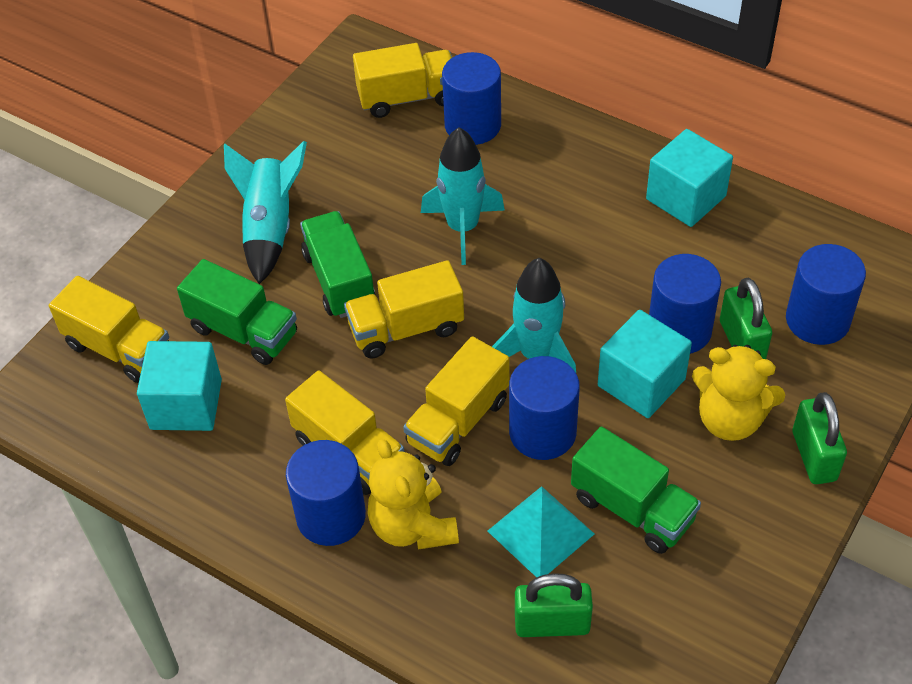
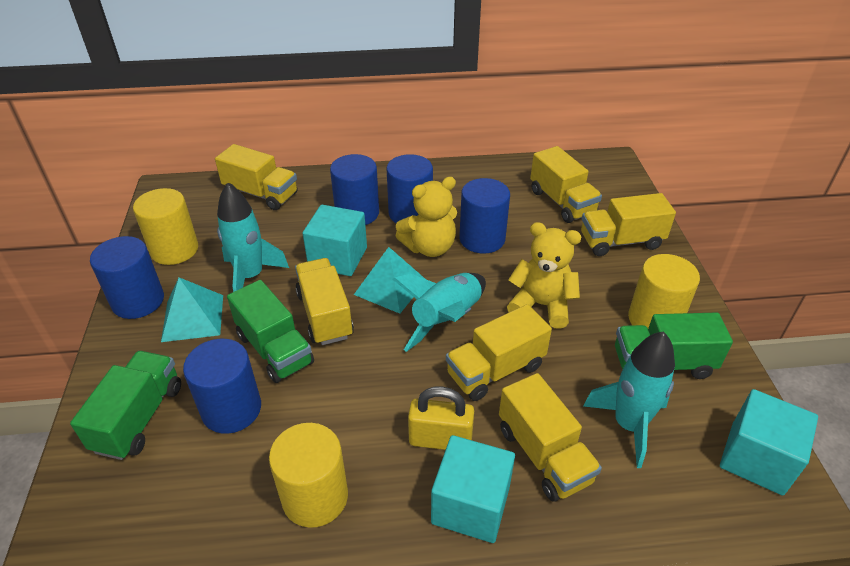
green padlock: 3 -> 0
turquoise pyramid: 1 -> 2
yellow cylinder: 0 -> 3
yellow padlock: 0 -> 1
yellow truck: 5 -> 6

